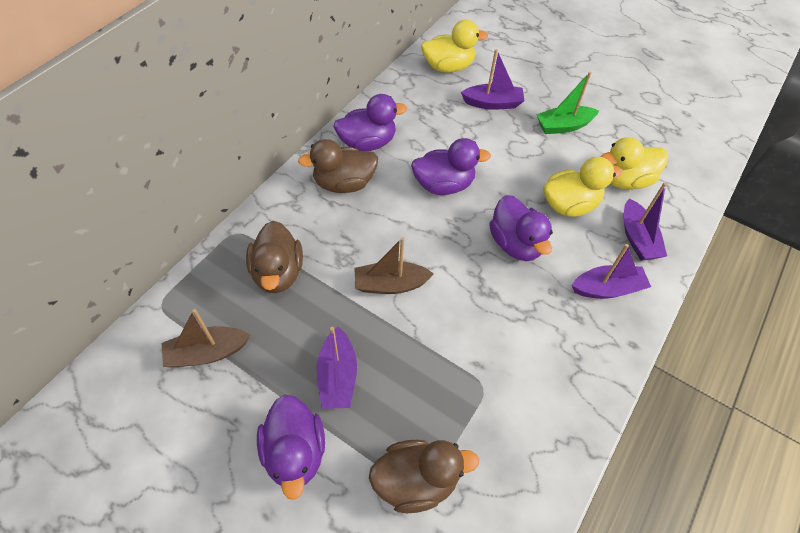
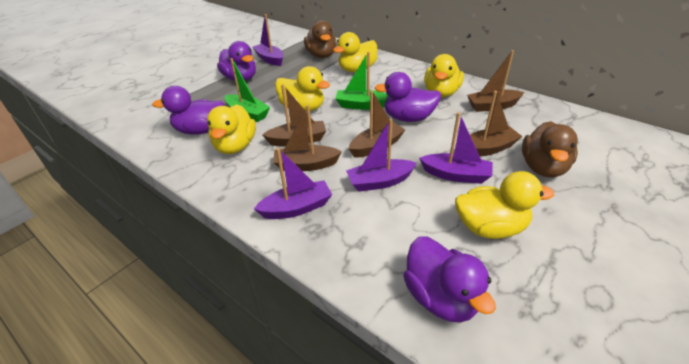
brown boat: 2 -> 5
brown duck: 3 -> 2
green boat: 1 -> 2
yellow duck: 3 -> 5

